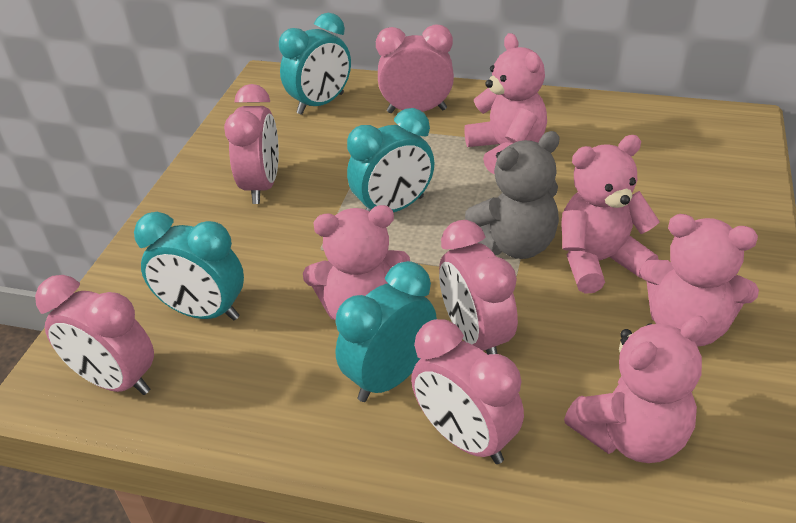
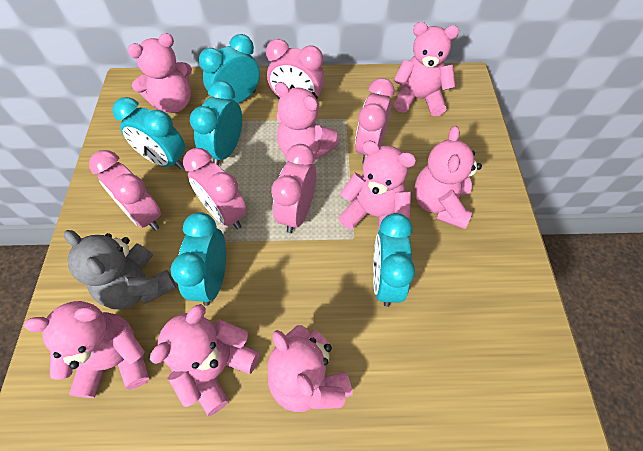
pink teddy bear: 5 -> 8
turquoise clock: 4 -> 5

